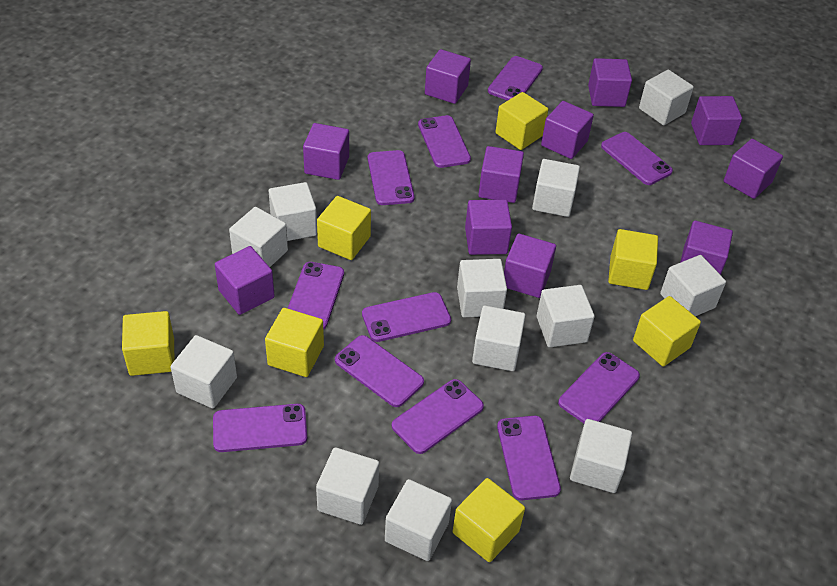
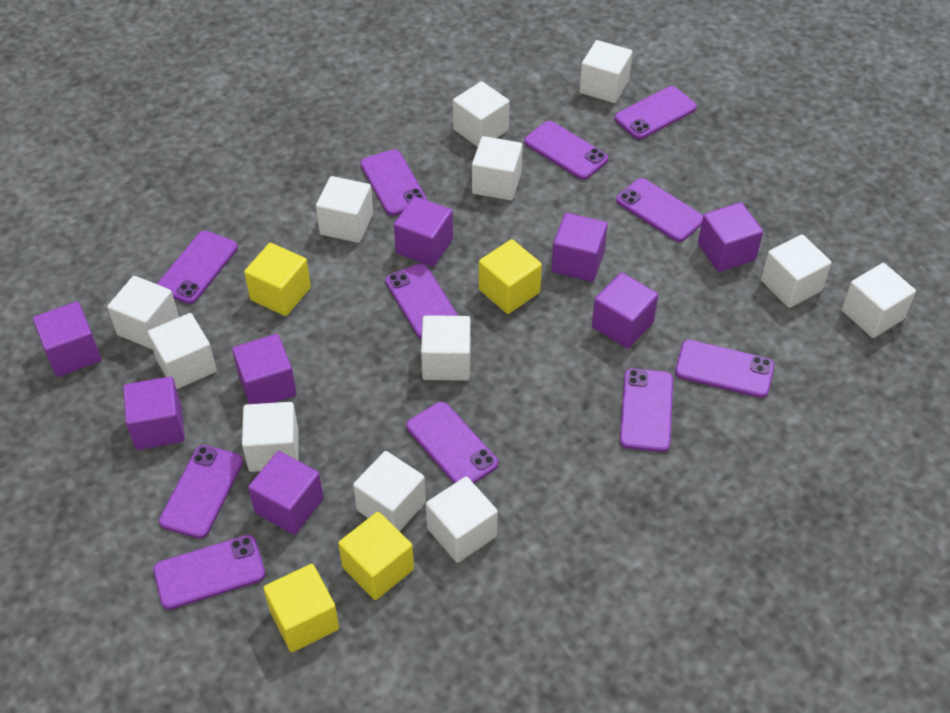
purple cube: 11 -> 8
yellow cube: 7 -> 4

